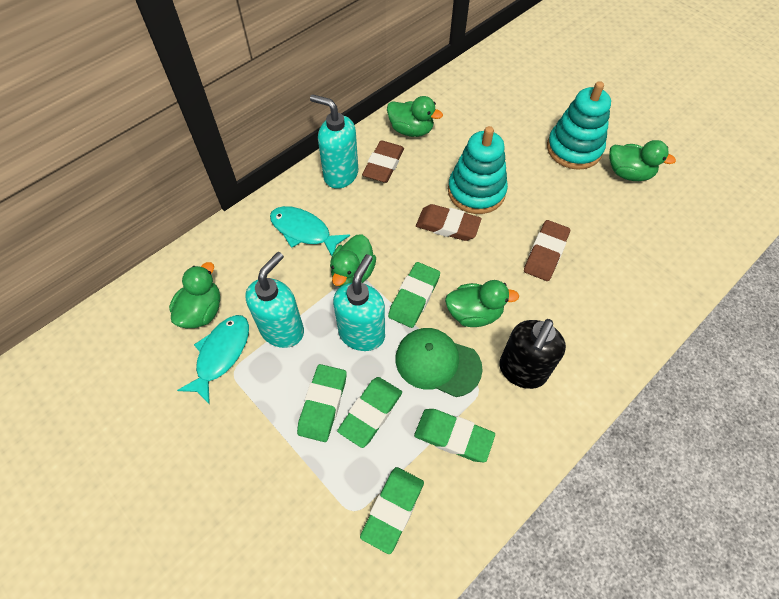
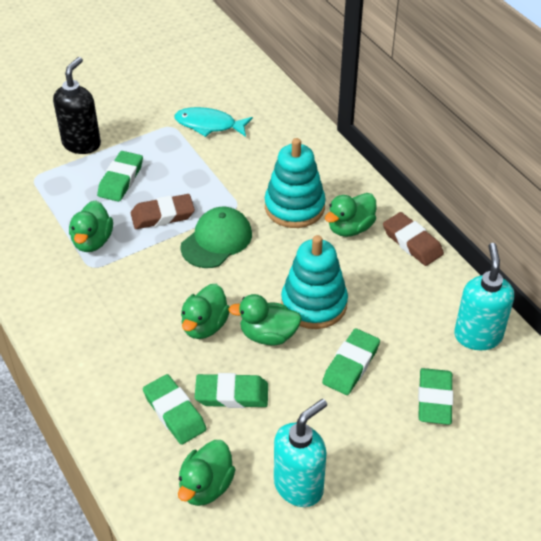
brown eraser: 3 -> 2
turquoise fish: 2 -> 1
turquoise soap dispenser: 3 -> 2

